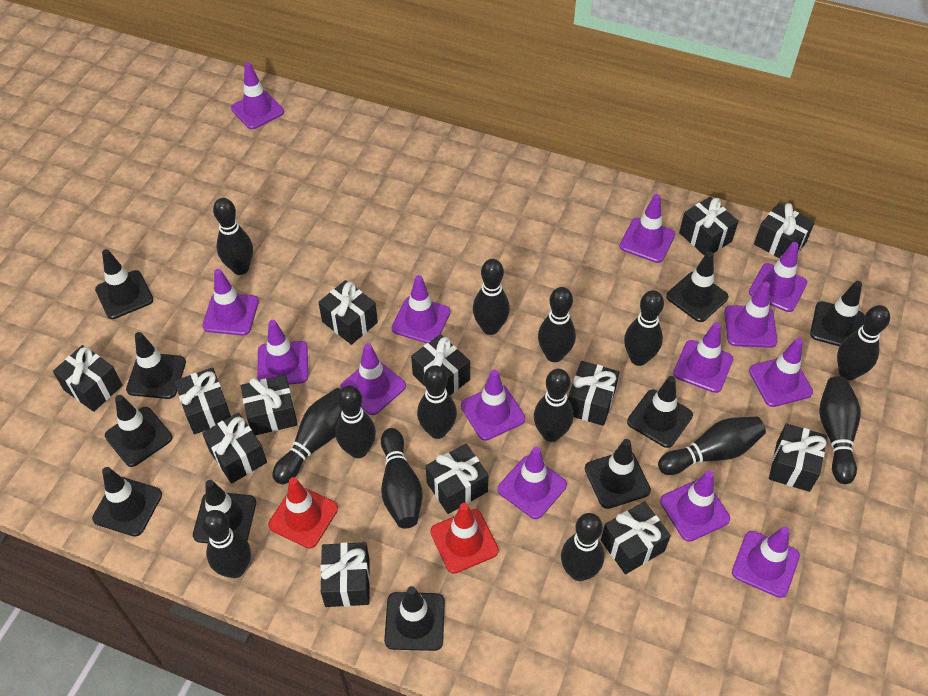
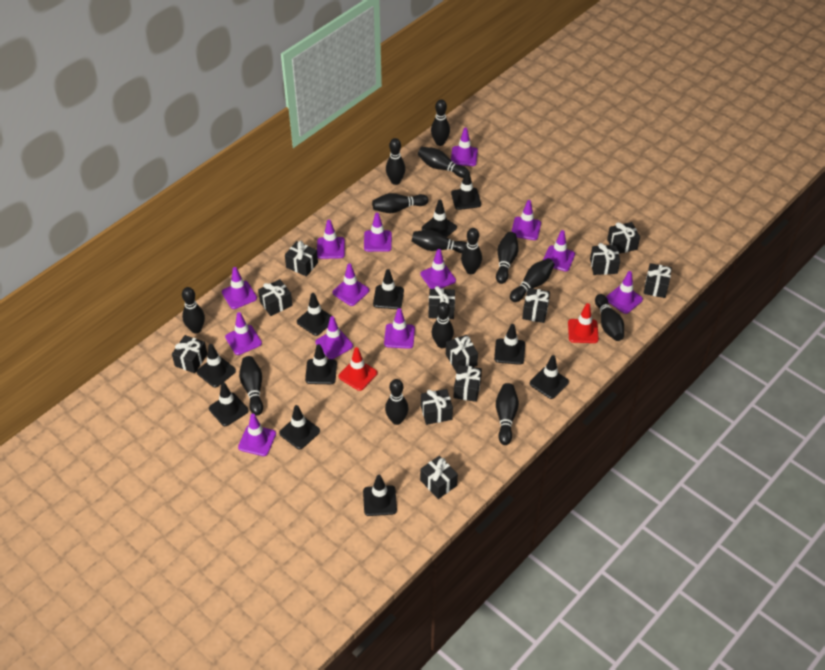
black gift: 13 -> 12
black traffic cone: 10 -> 11
purple traffic cone: 14 -> 13

